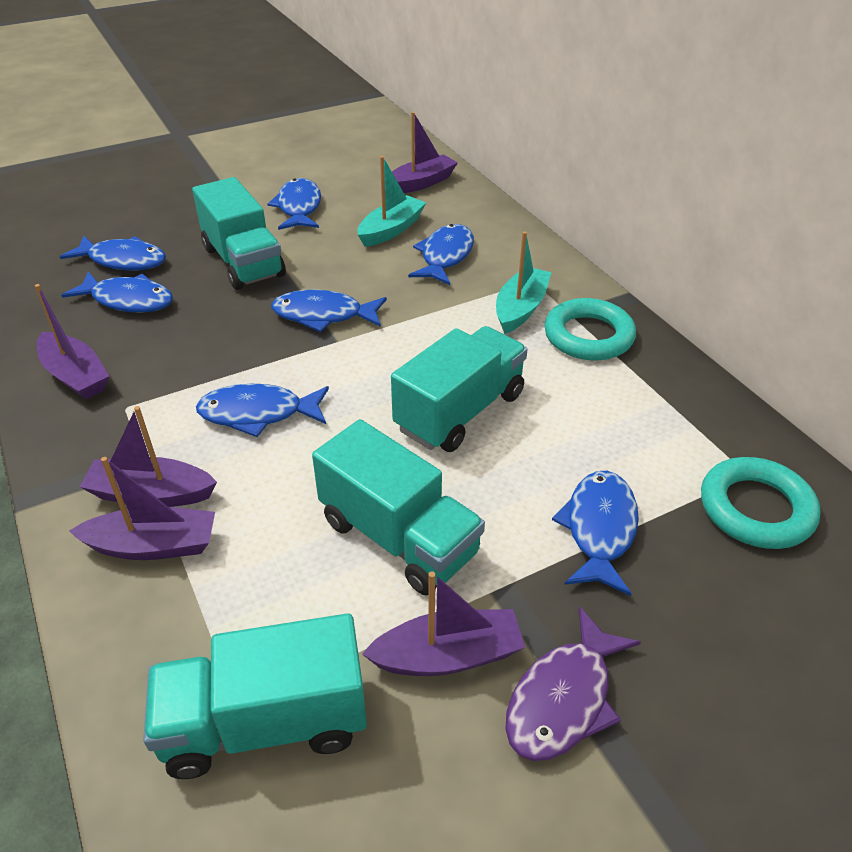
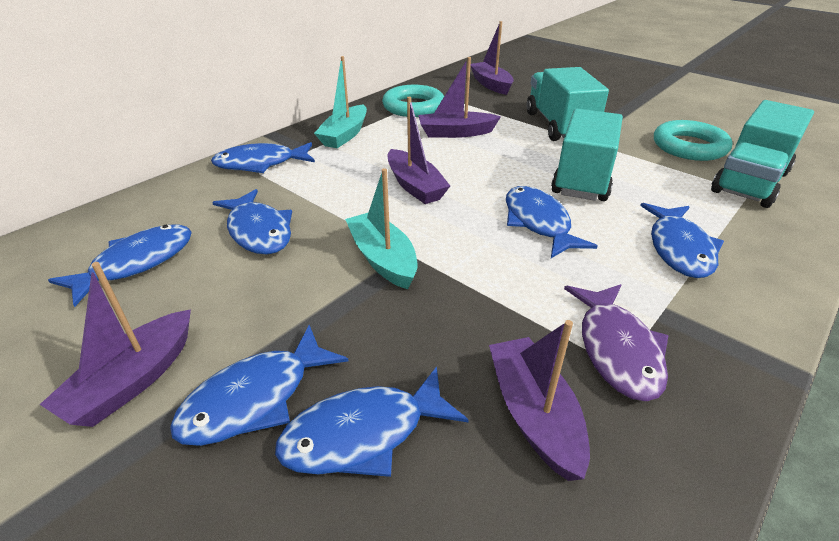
turquoise truck: 4 -> 3

